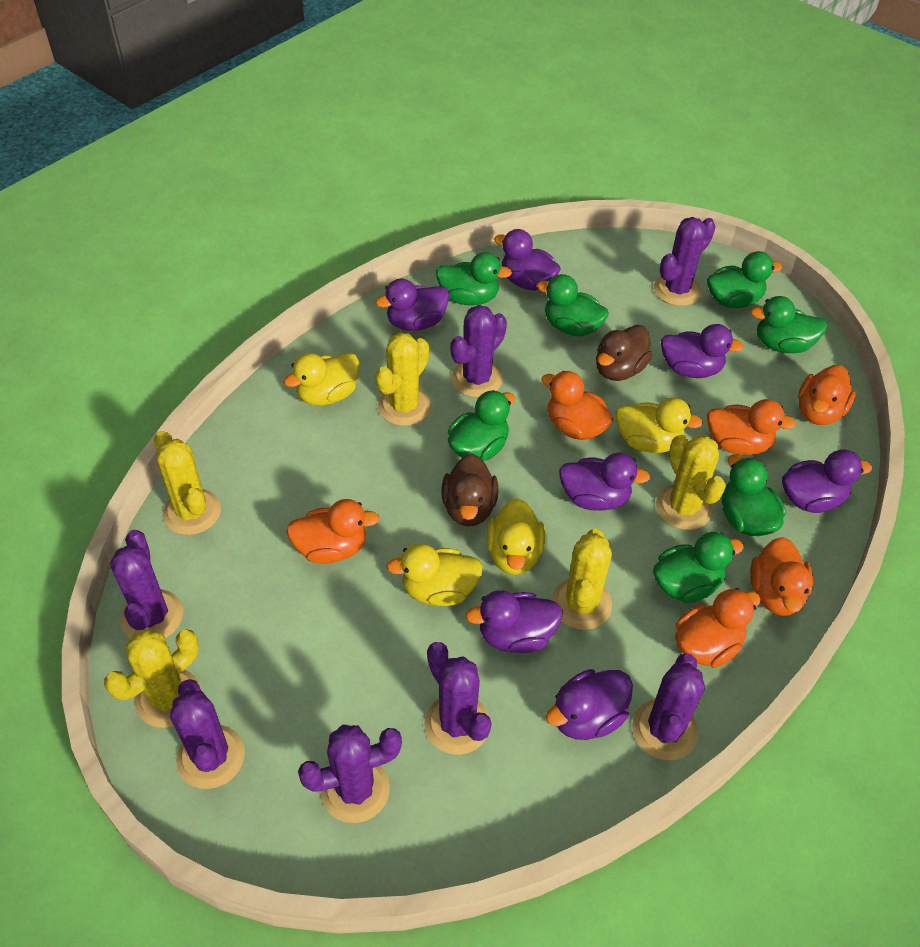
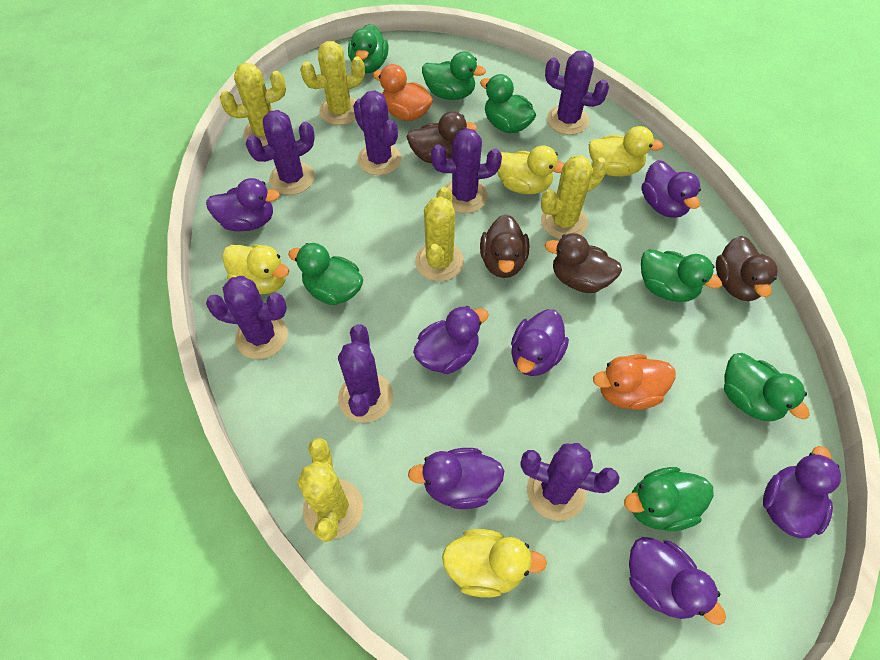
brown duck: 2 -> 4
orange duck: 6 -> 2

